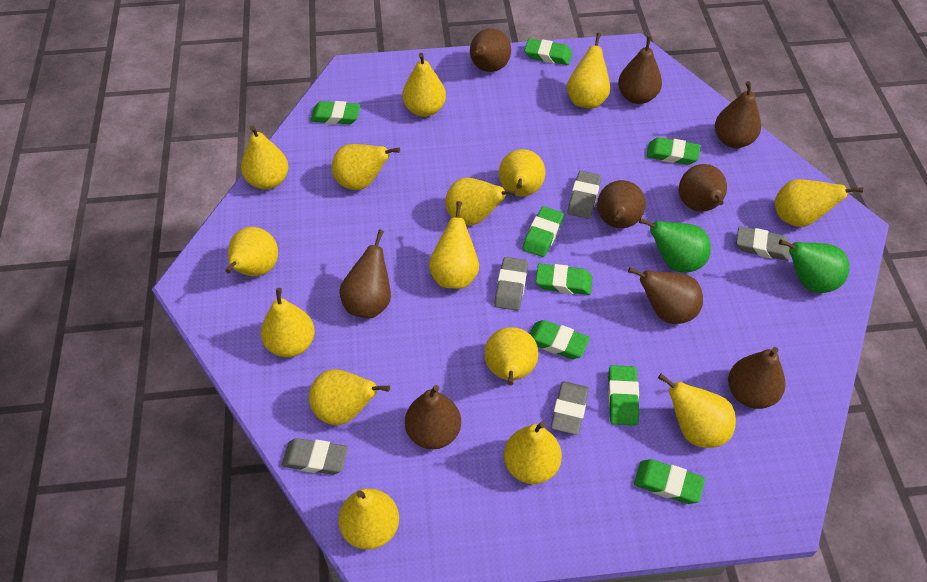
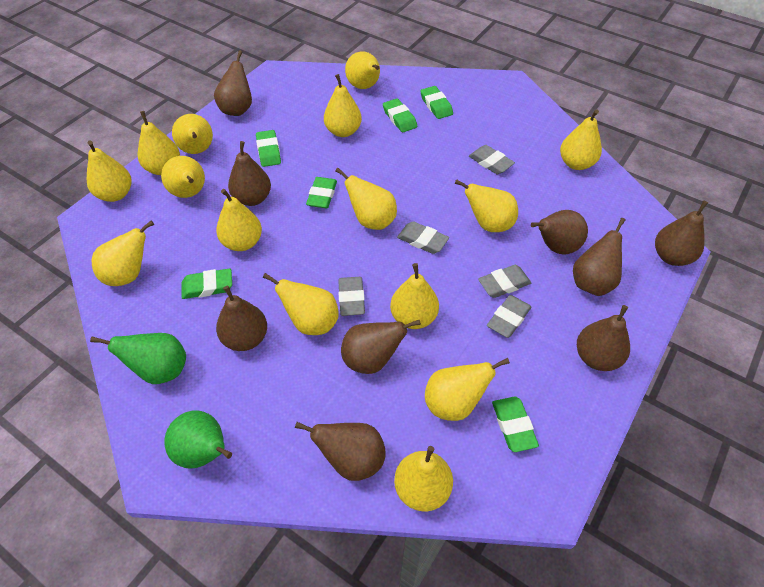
green eraser: 8 -> 6

